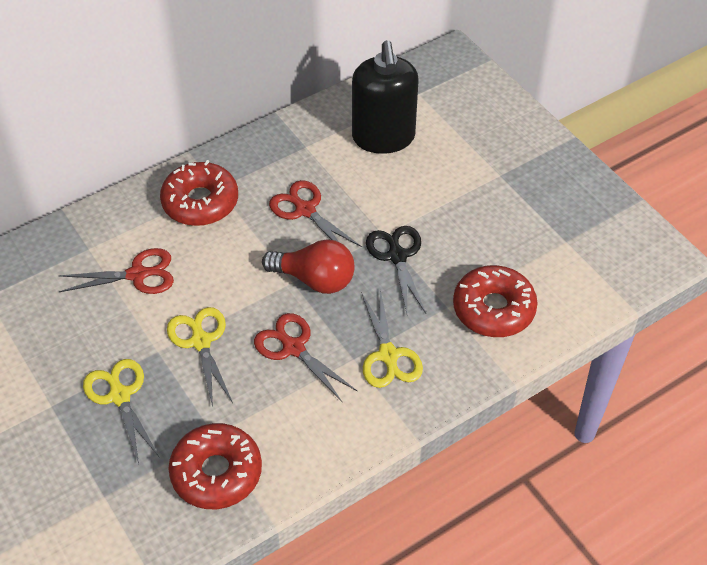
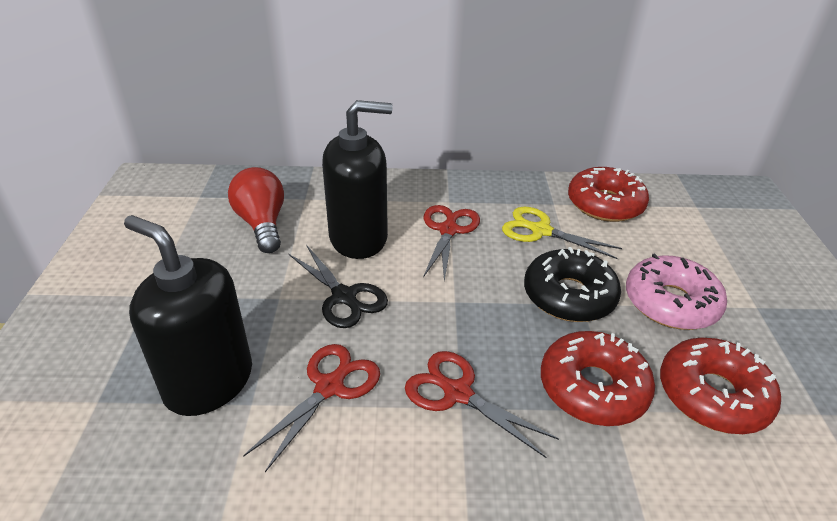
black donut: 0 -> 1
black soap dispenser: 1 -> 2
pink donut: 0 -> 1
yellow scissors: 3 -> 1

